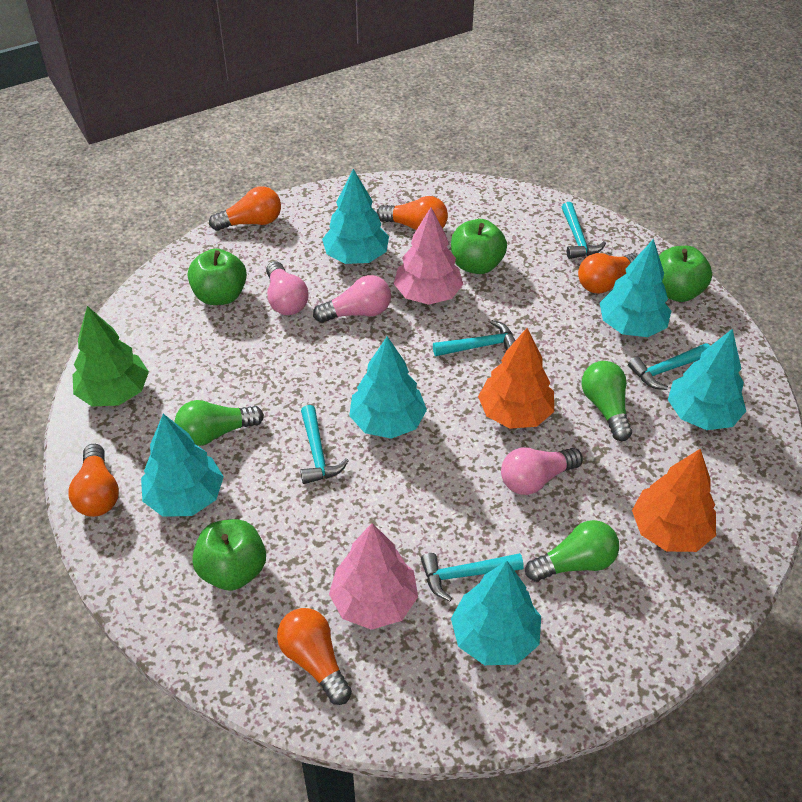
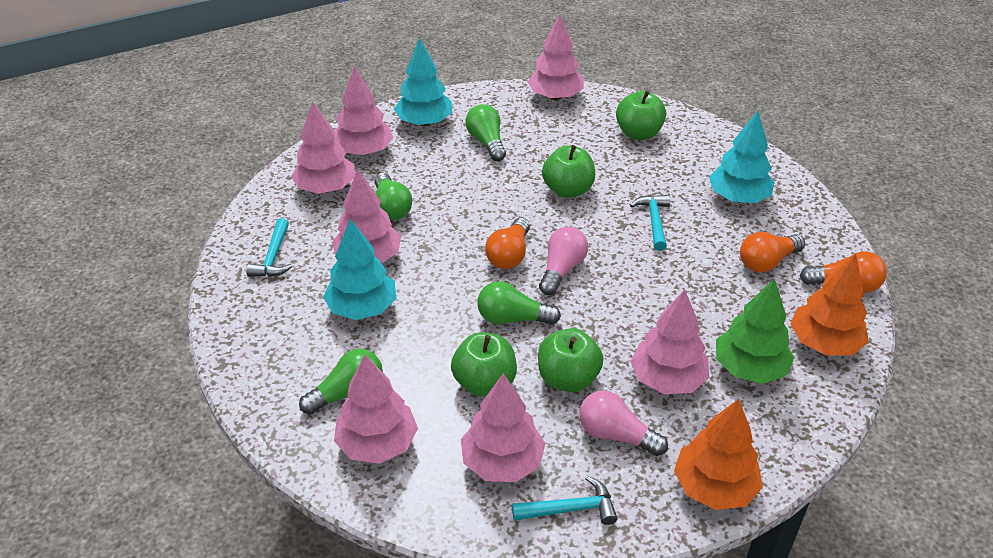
green light bulb: 3 -> 4
orange light bulb: 5 -> 3
pink light bulb: 3 -> 2
pink tree: 2 -> 7
turquoise hammer: 5 -> 3
turquoise tree: 6 -> 3

